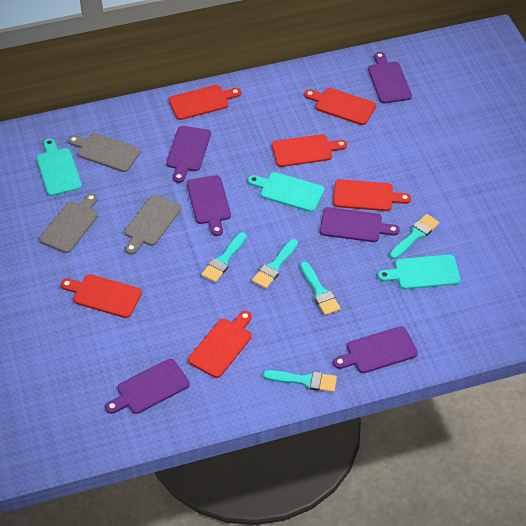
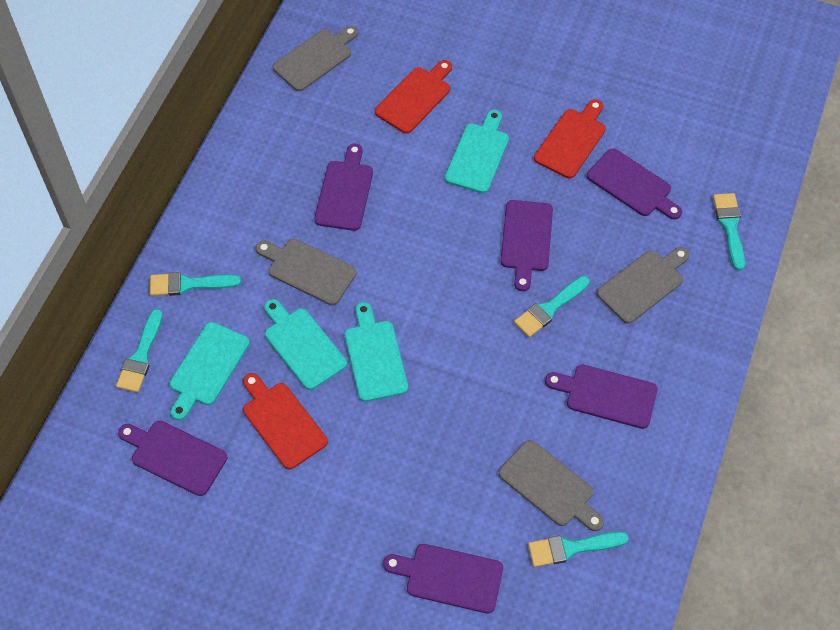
grey cutting board: 3 -> 4
red cutting board: 6 -> 3
turquoise cutting board: 3 -> 4

